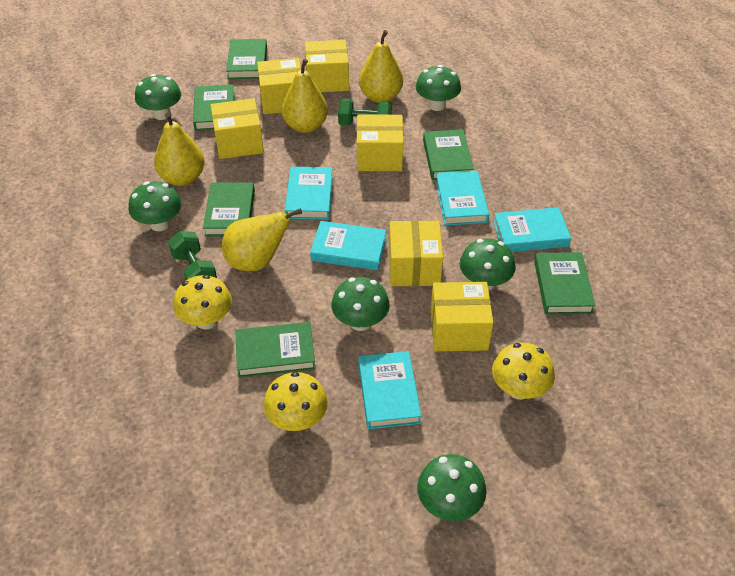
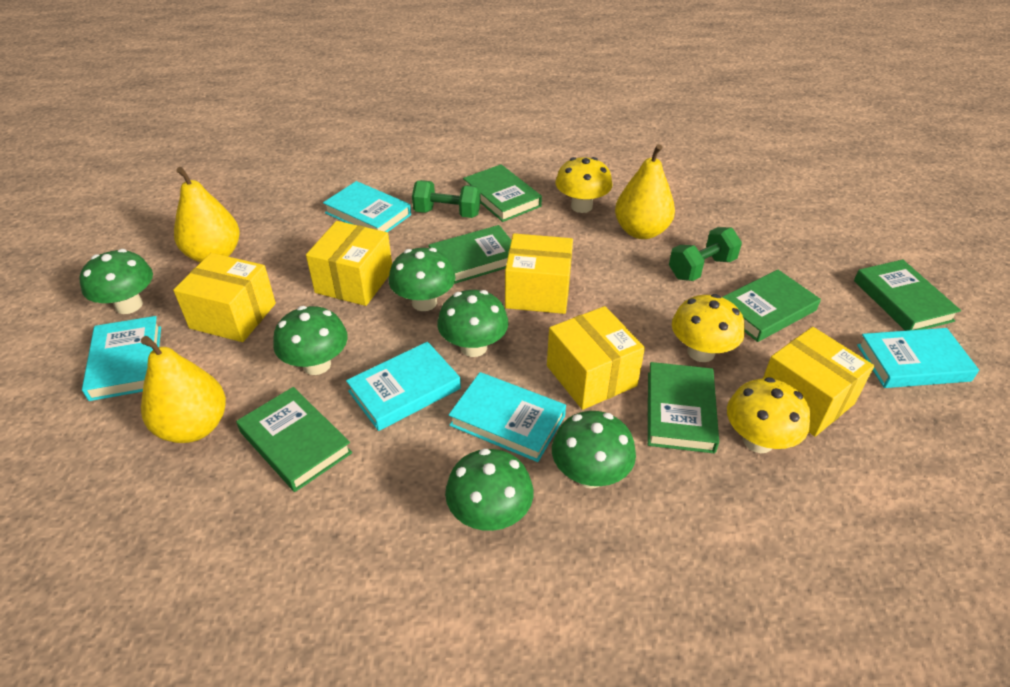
yellow box: 6 -> 5
yellow pear: 4 -> 3

